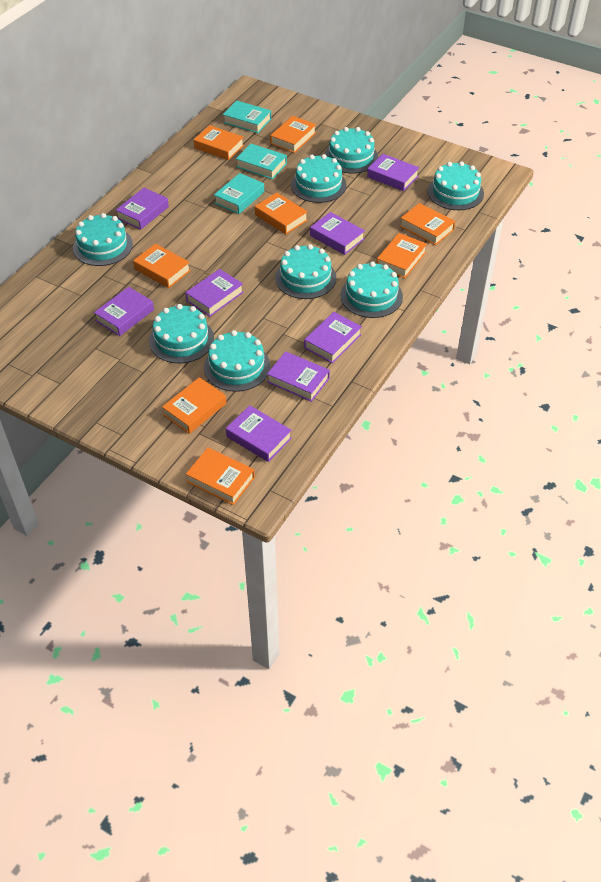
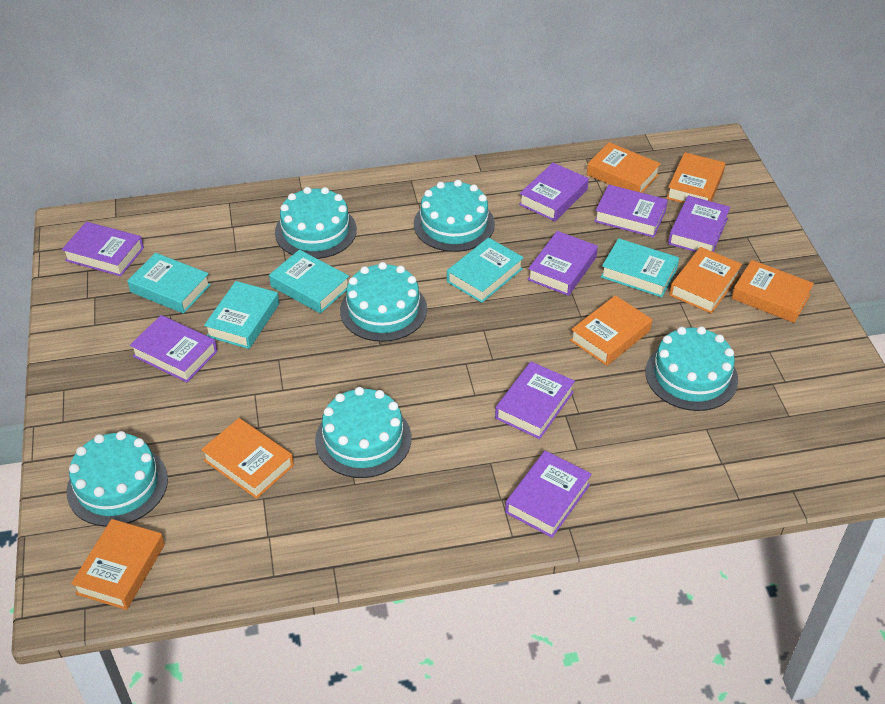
orange book: 8 -> 7
turquoise book: 3 -> 5
turquoise cake: 8 -> 6

